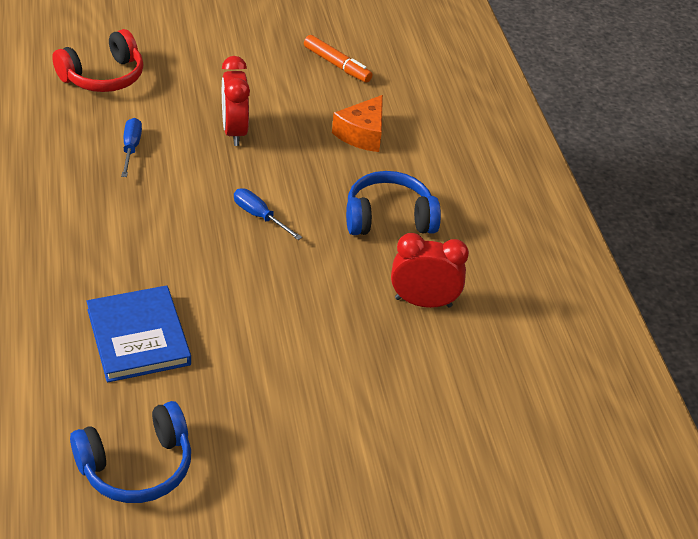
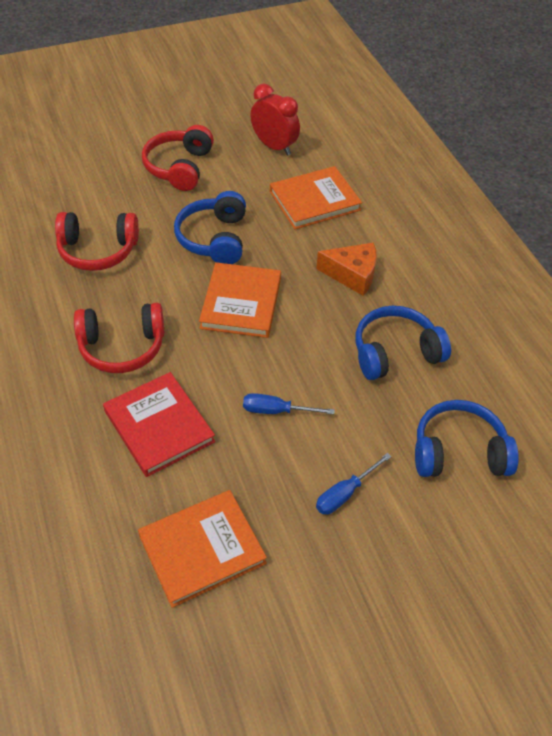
blue book: 1 -> 0
blue headphones: 2 -> 3
orange book: 0 -> 3
orange marker: 1 -> 0
red book: 0 -> 1
red clock: 2 -> 1
red headphones: 1 -> 3

